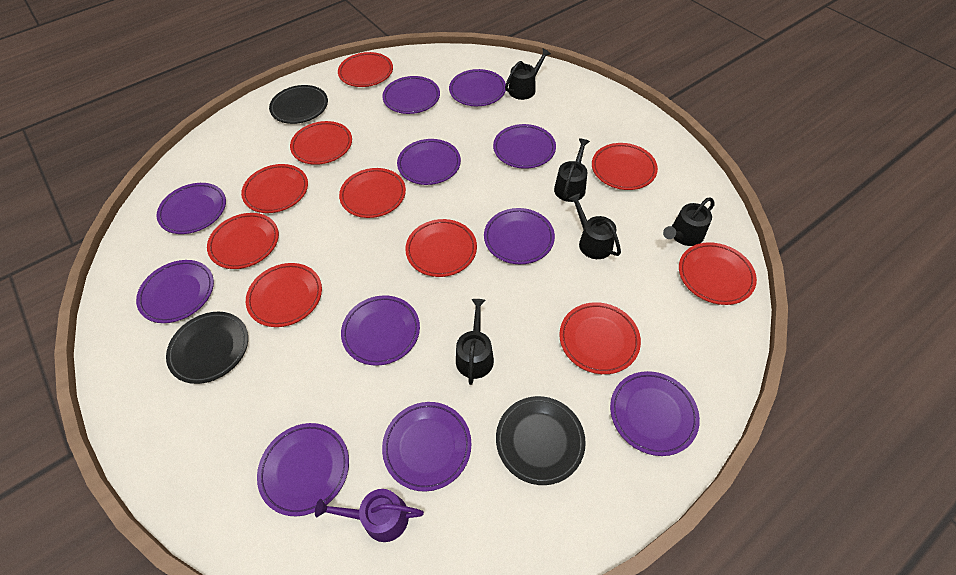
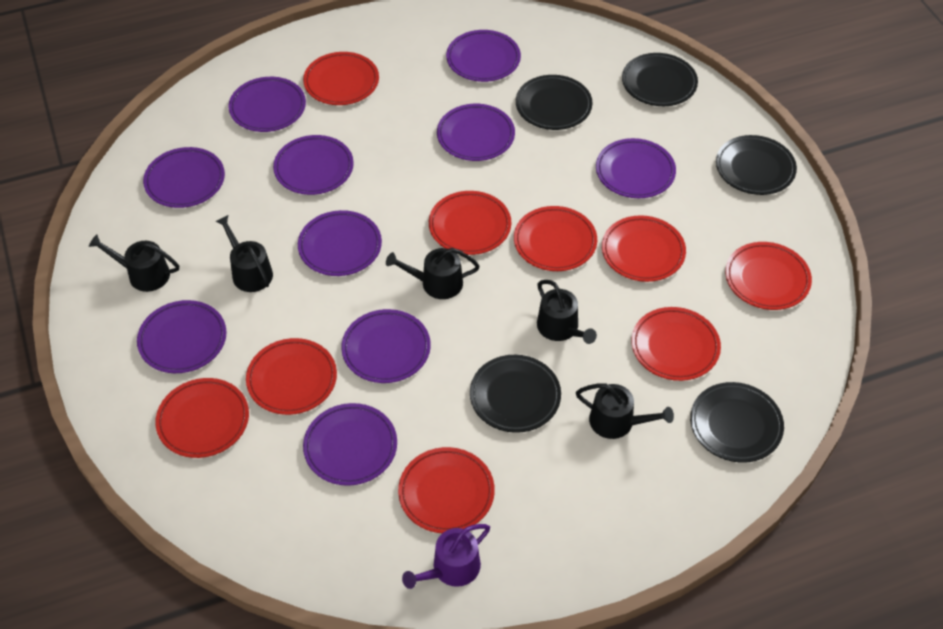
black plate: 3 -> 5
purple plate: 11 -> 10
red plate: 10 -> 9

